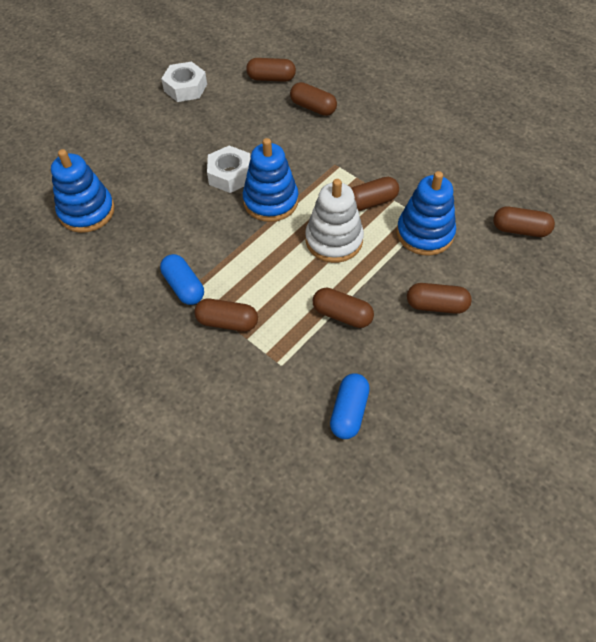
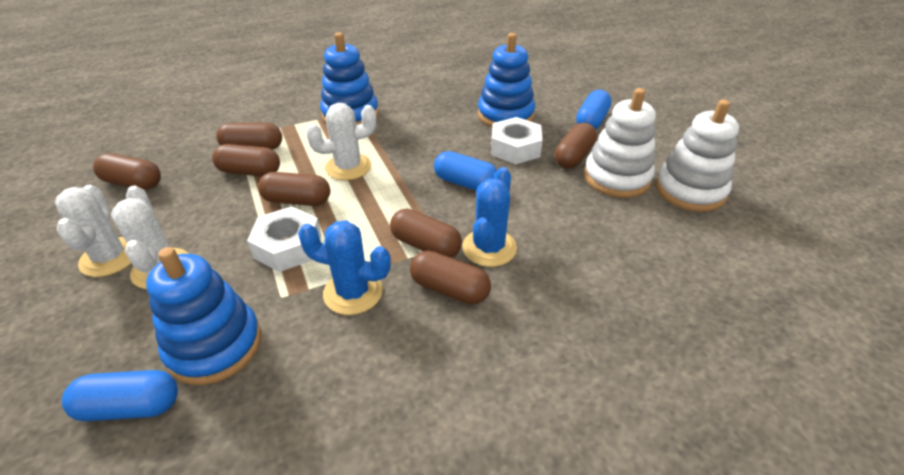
blue cactus: 0 -> 2
blue capsule: 2 -> 3
white cactus: 0 -> 3
white stacking toy: 1 -> 2

